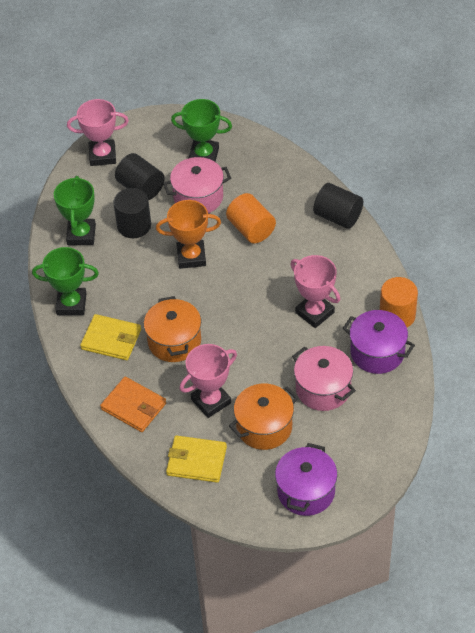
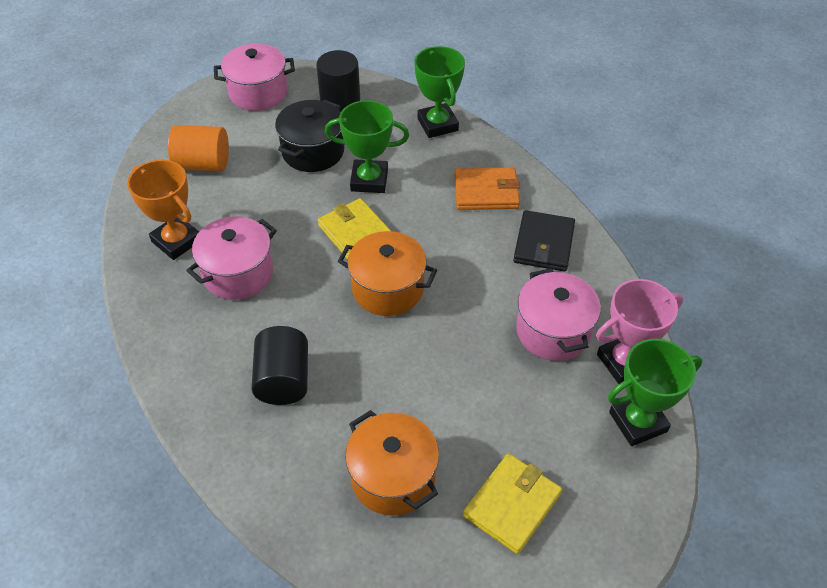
black cylinder: 3 -> 2
black pot: 0 -> 1
black wallet: 0 -> 1
orange cylinder: 2 -> 1
pink pot: 2 -> 3
pink trophy: 3 -> 1
purple pot: 2 -> 0

